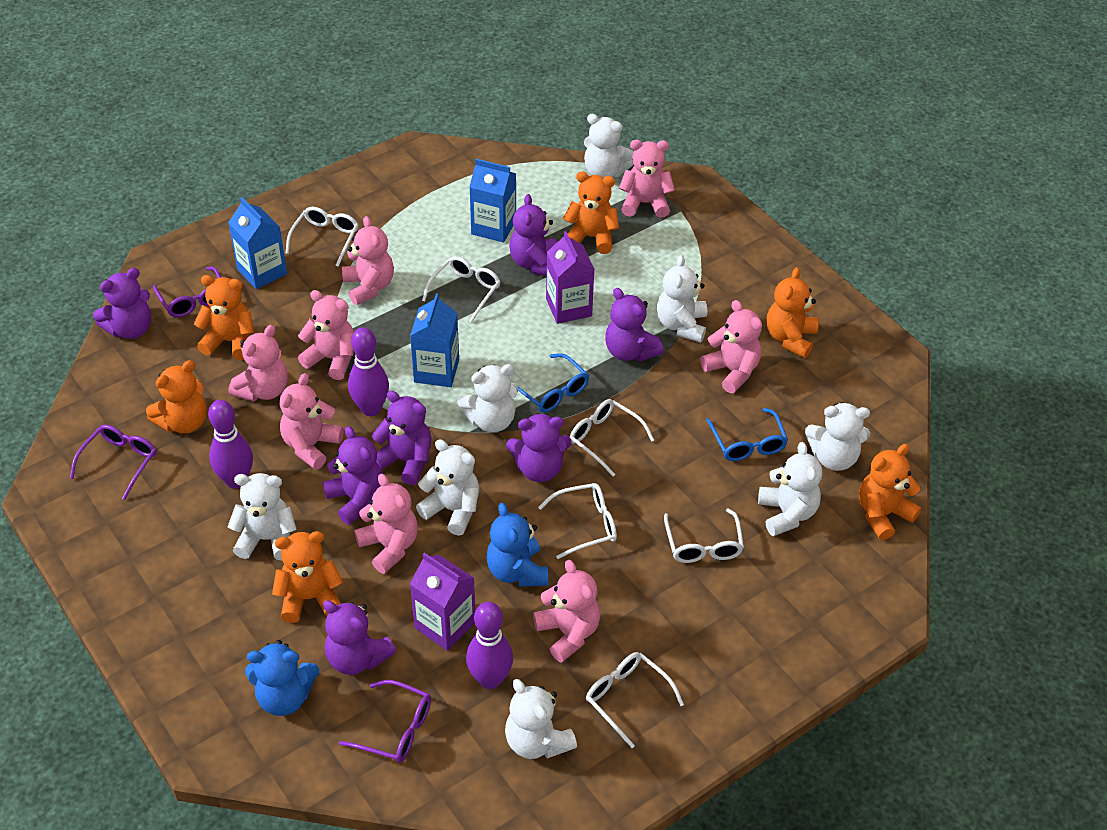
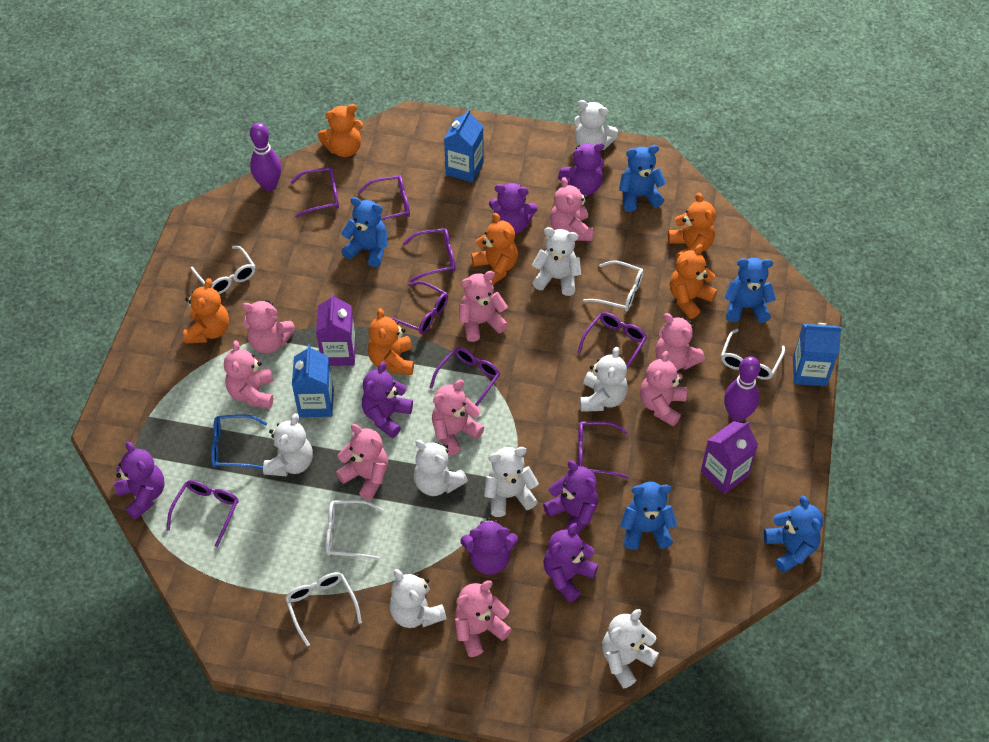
blue glasses: 2 -> 1
blue teddy bear: 2 -> 5
pink teddy bear: 8 -> 9
purple bowling pin: 3 -> 2
purple glasses: 3 -> 8
white glasses: 6 -> 5

